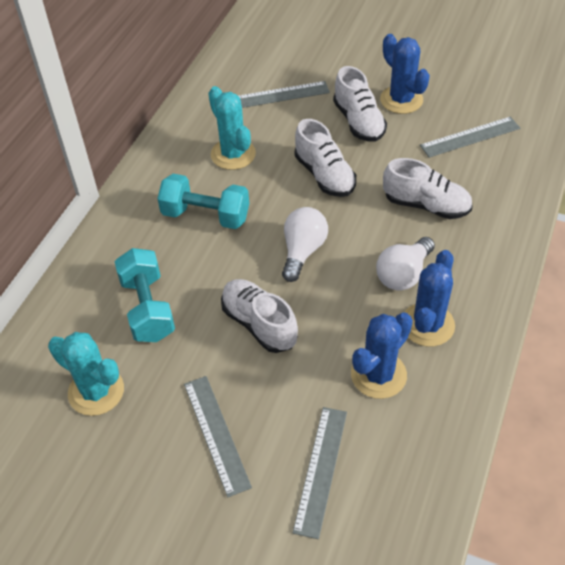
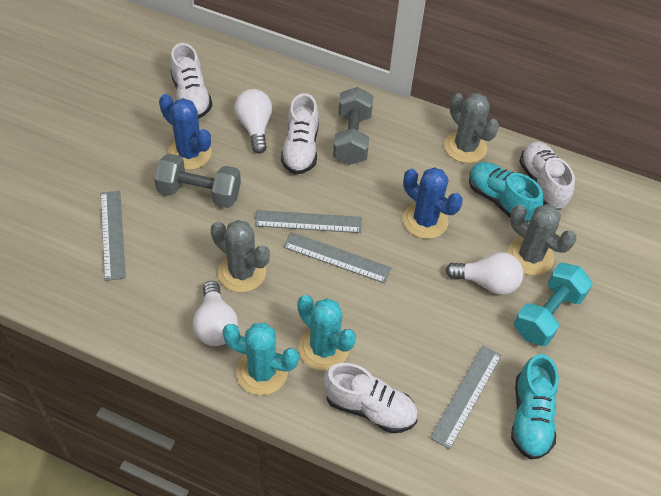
blue cactus: 3 -> 2
grey cactus: 0 -> 3
grey dumbbell: 0 -> 2
turquoise dumbbell: 2 -> 1
turquoise shoe: 0 -> 2
white light bulb: 2 -> 3

